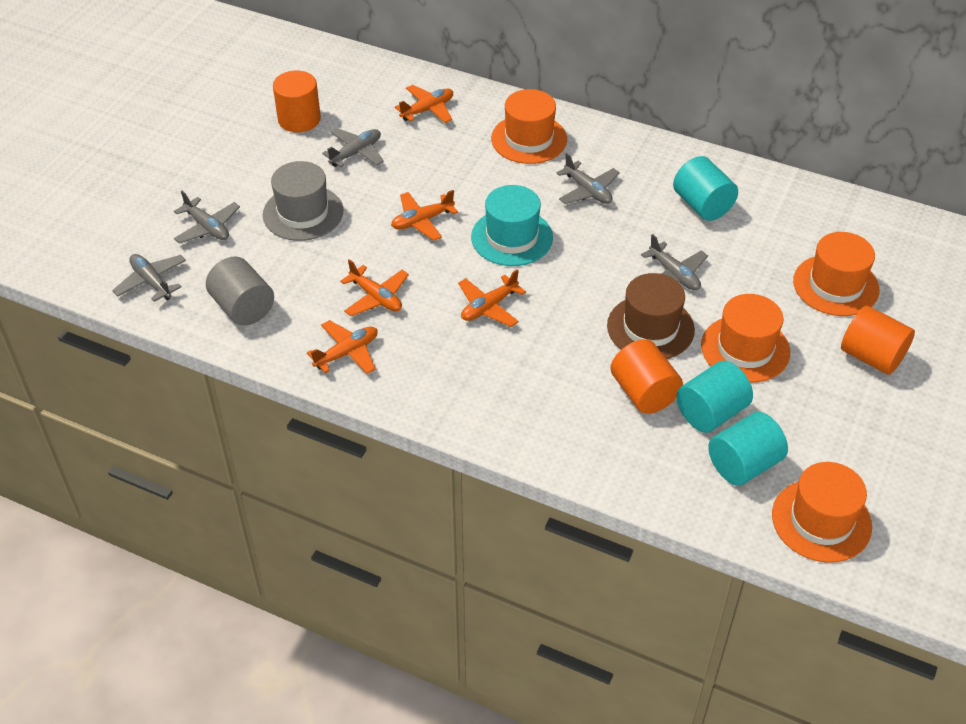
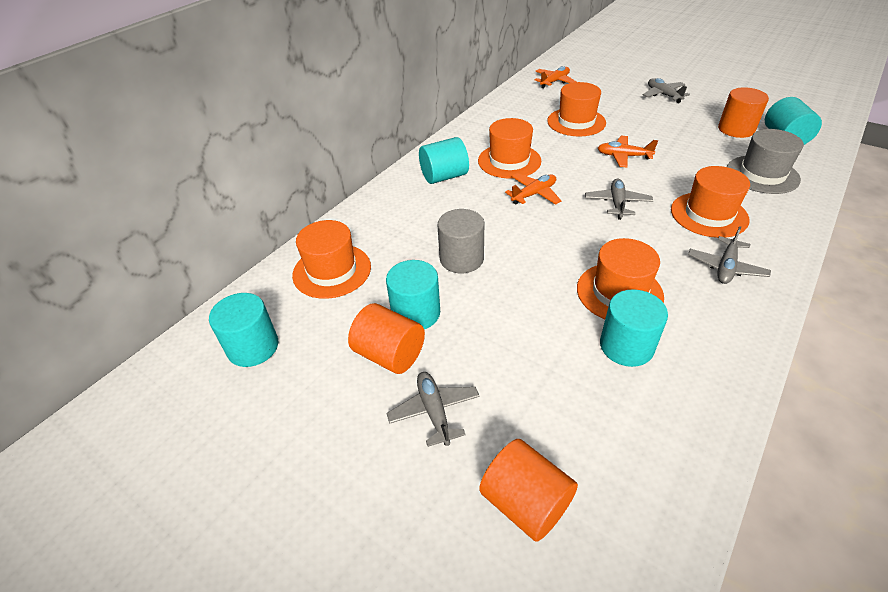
brown hat: 1 -> 0
grey plane: 5 -> 4
orange hat: 4 -> 5
orange plane: 5 -> 3
turquoise cylinder: 3 -> 5
turquoise hat: 1 -> 0

